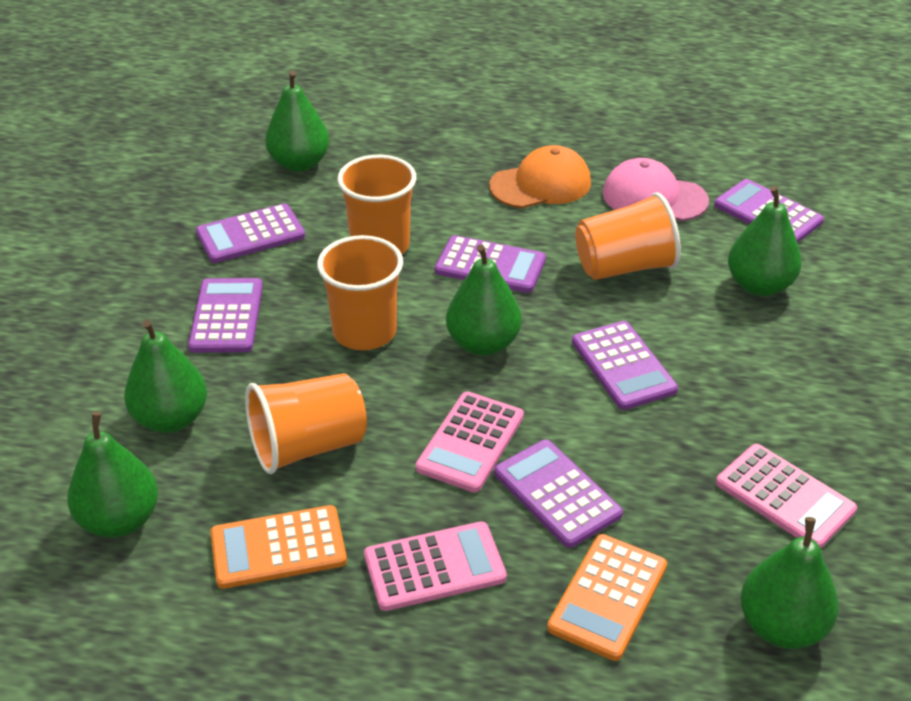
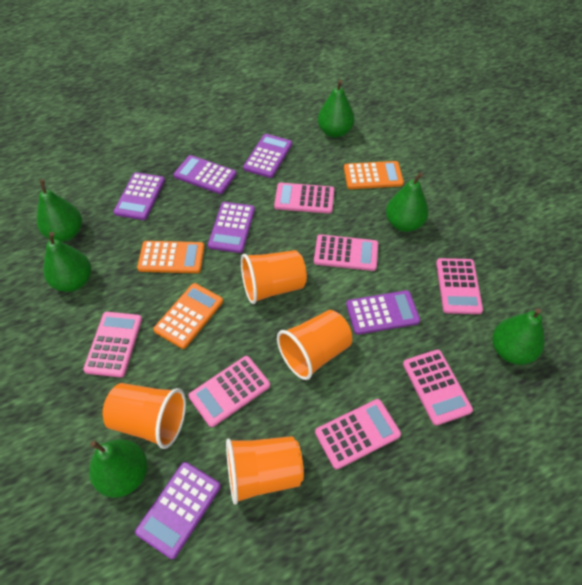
orange calculator: 2 -> 3
orange cap: 1 -> 0
pink calculator: 3 -> 7
pink cap: 1 -> 0

